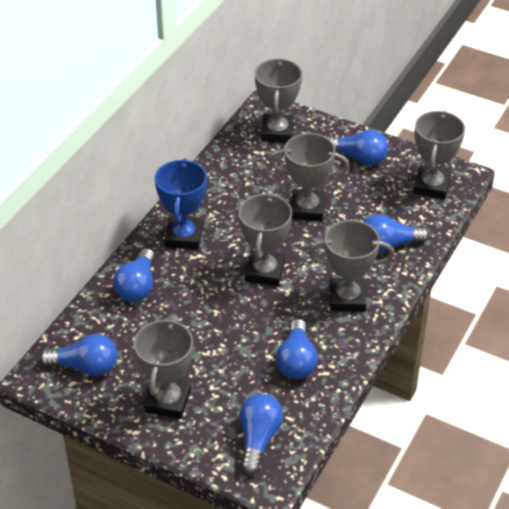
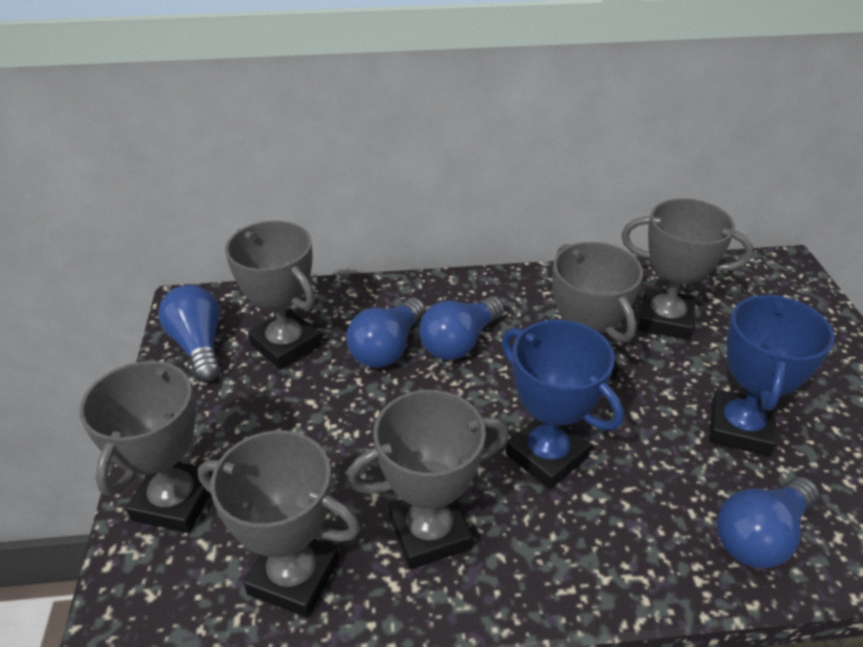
blue light bulb: 6 -> 4
blue trophy: 1 -> 2

